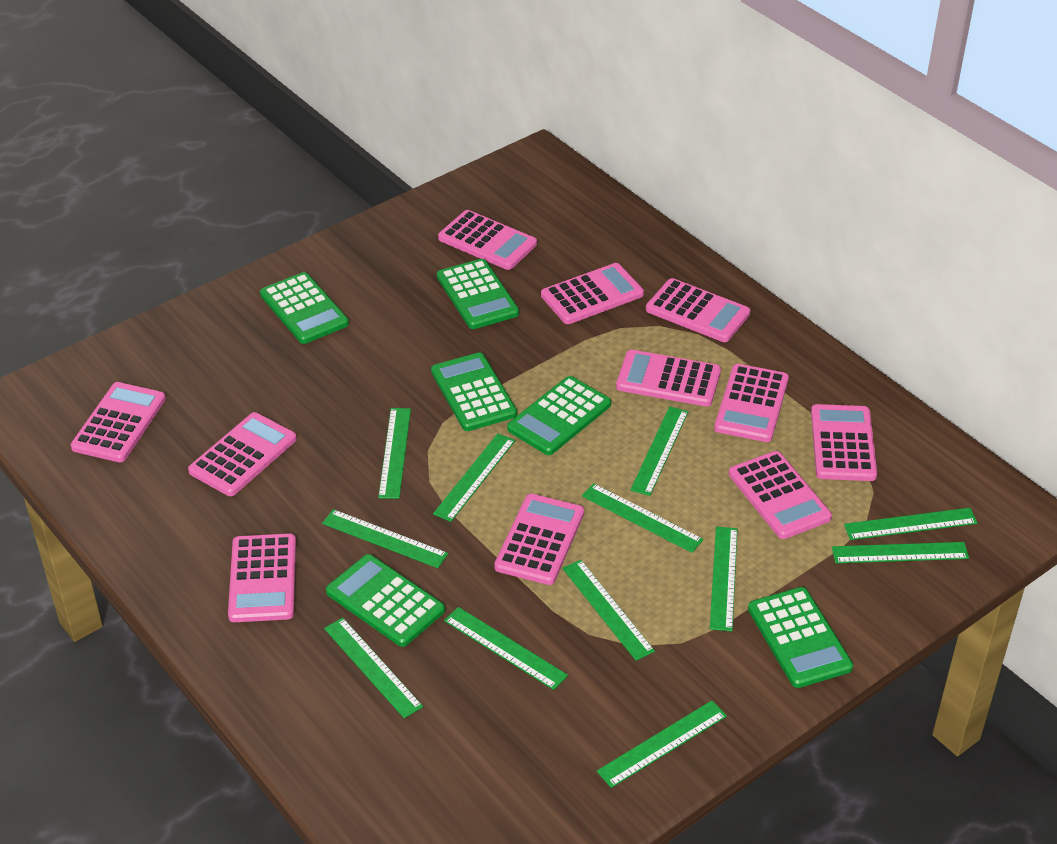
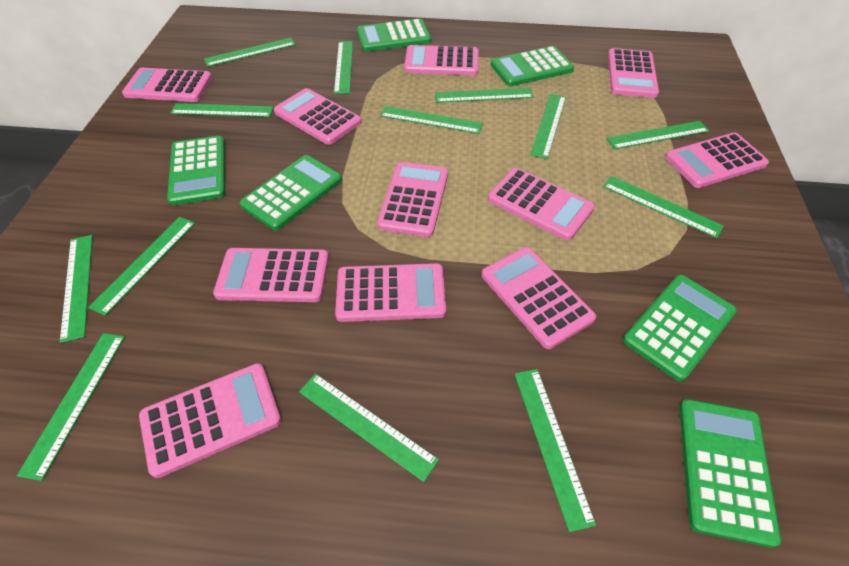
green ruler: 12 -> 13

